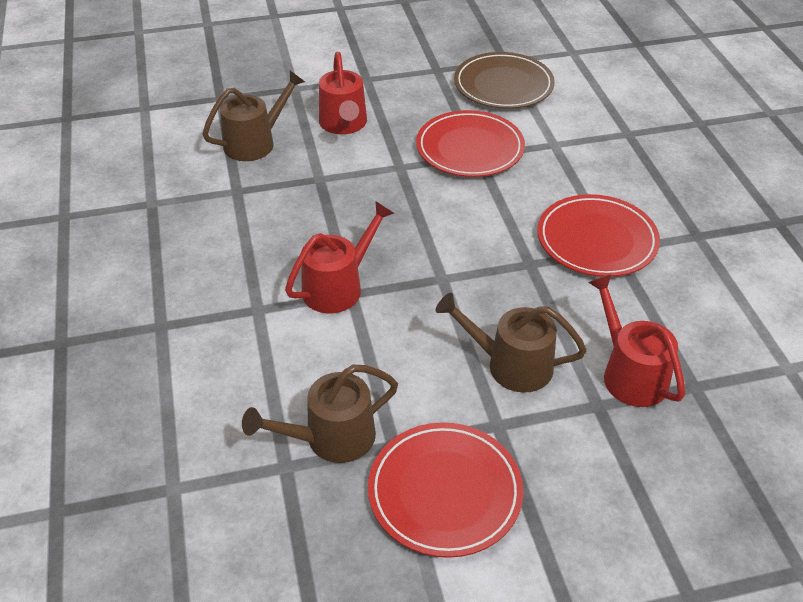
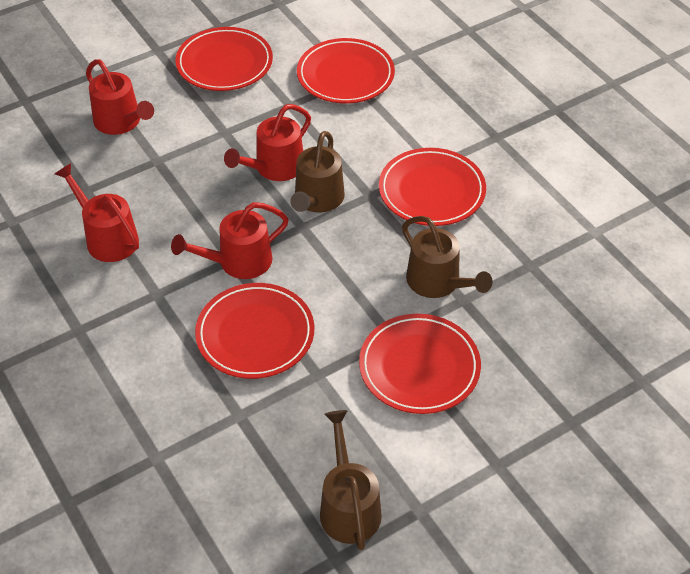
brown plate: 1 -> 0
red plate: 3 -> 5
red watering can: 3 -> 4

